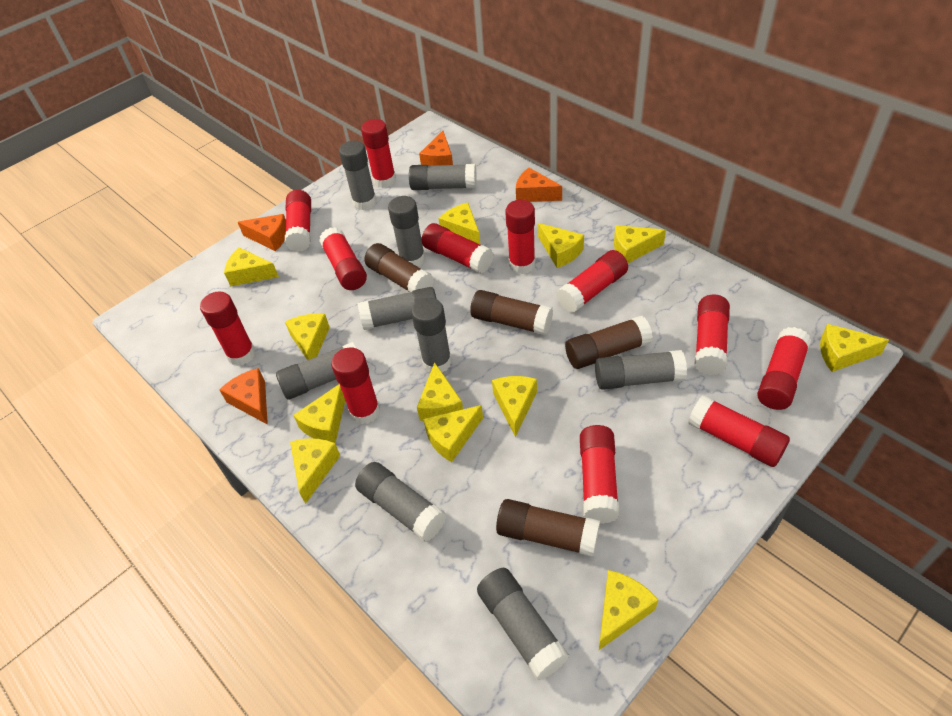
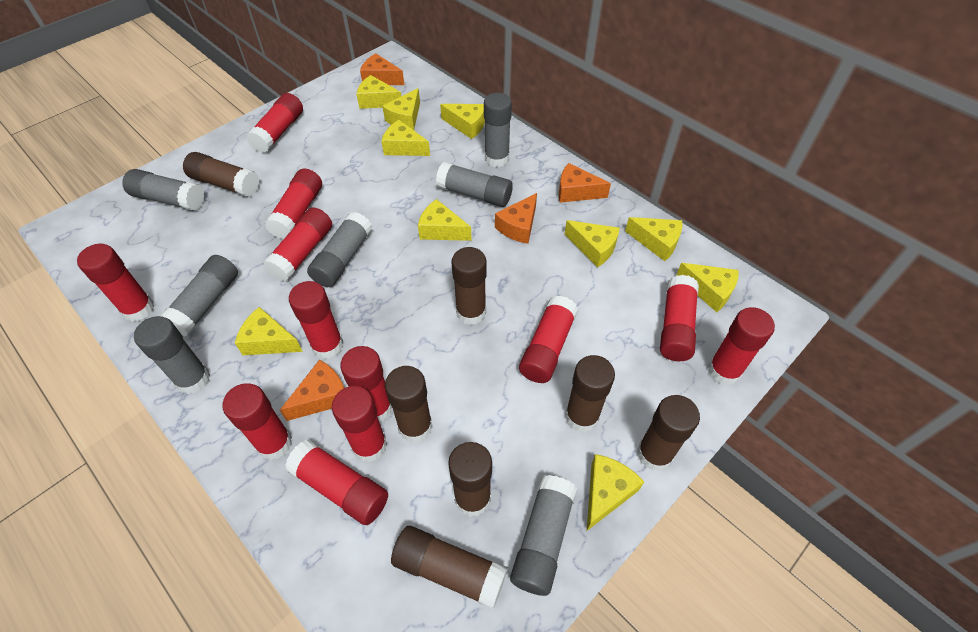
brown glue stick: 4 -> 7
grey glue stick: 9 -> 7
yellow cheese: 12 -> 10

